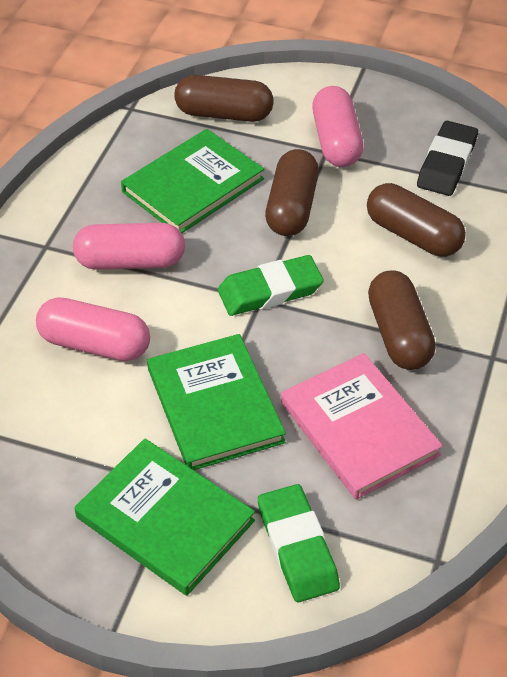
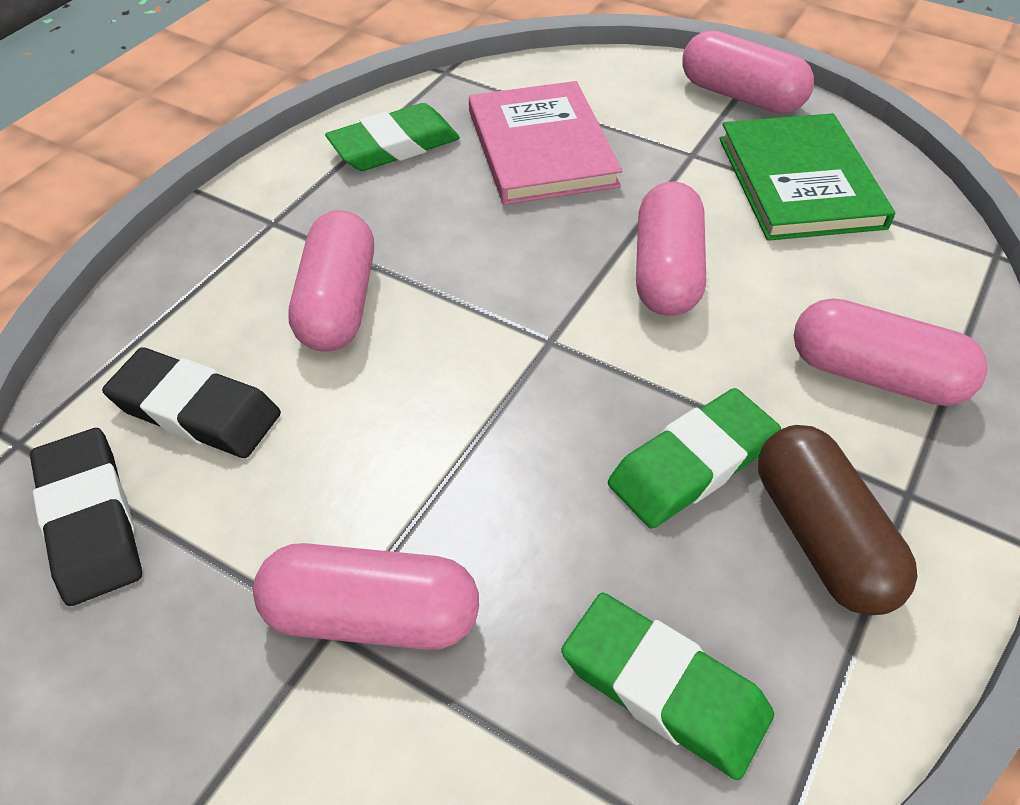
black eraser: 1 -> 2
brown capsule: 4 -> 1
green book: 3 -> 1
green eraser: 2 -> 3
pink capsule: 3 -> 5

